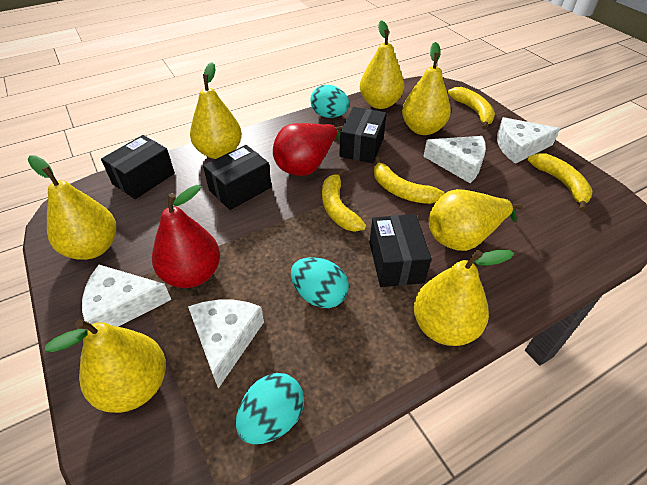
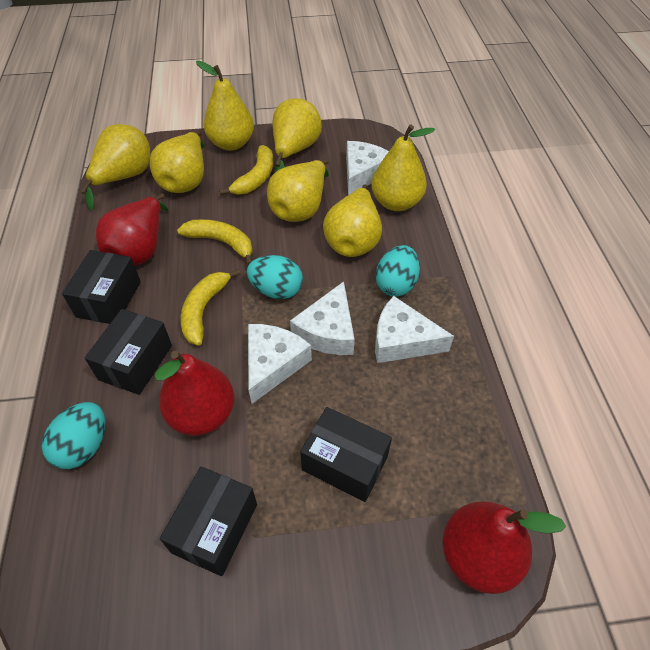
red pear: 2 -> 3
yellow banana: 4 -> 3

